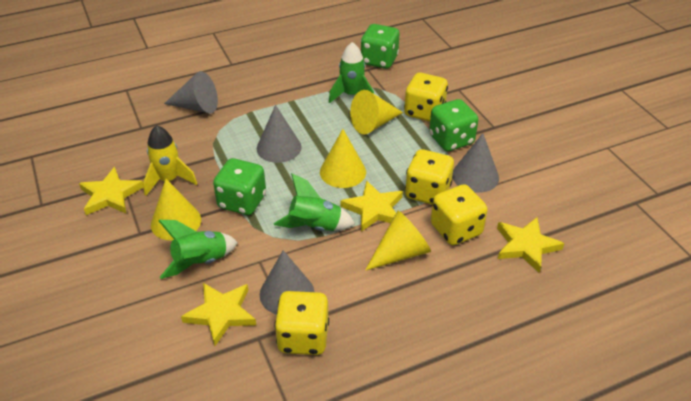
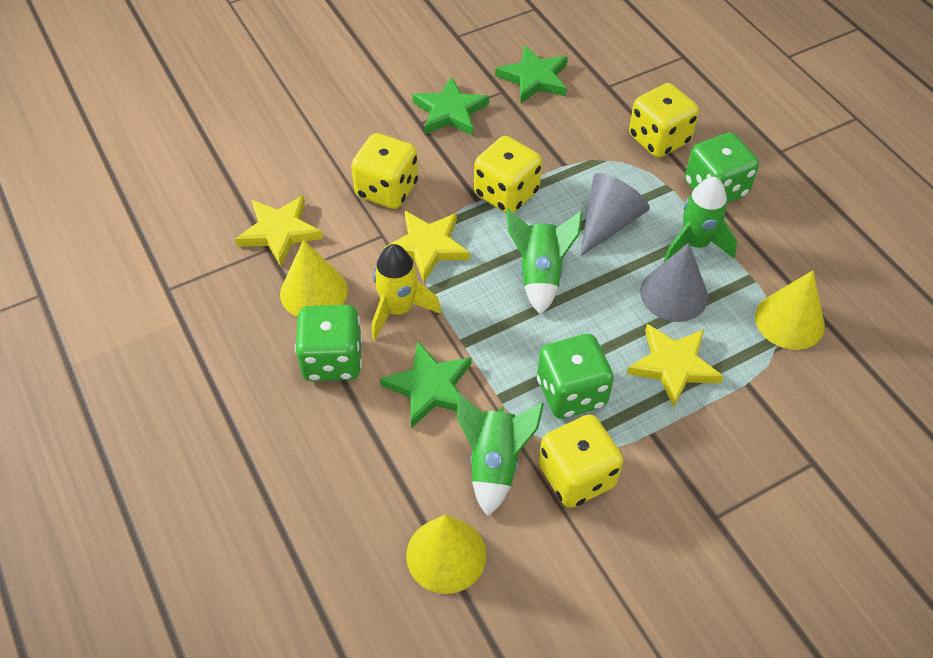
green star: 0 -> 3
grey cone: 4 -> 2
yellow cone: 4 -> 3
yellow star: 4 -> 3

